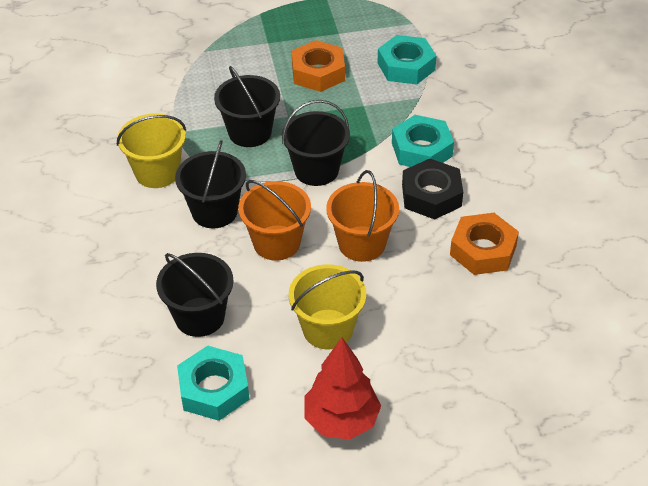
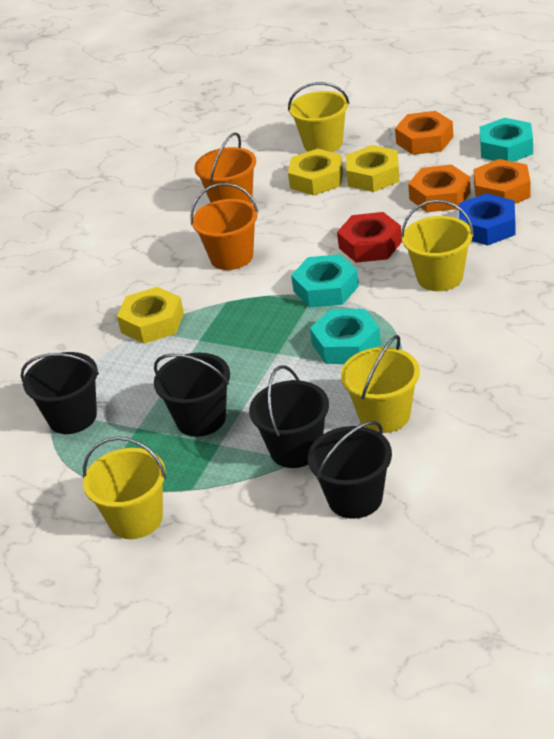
black nut: 1 -> 0
blue nut: 0 -> 1
orange nut: 2 -> 3
red nut: 0 -> 1
red tree: 1 -> 0
yellow bucket: 2 -> 4
yellow nut: 0 -> 3

